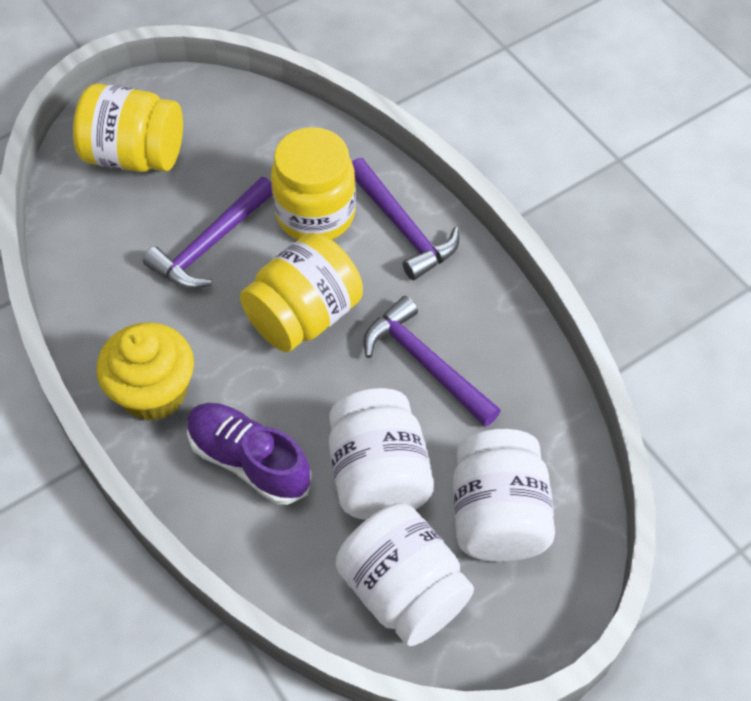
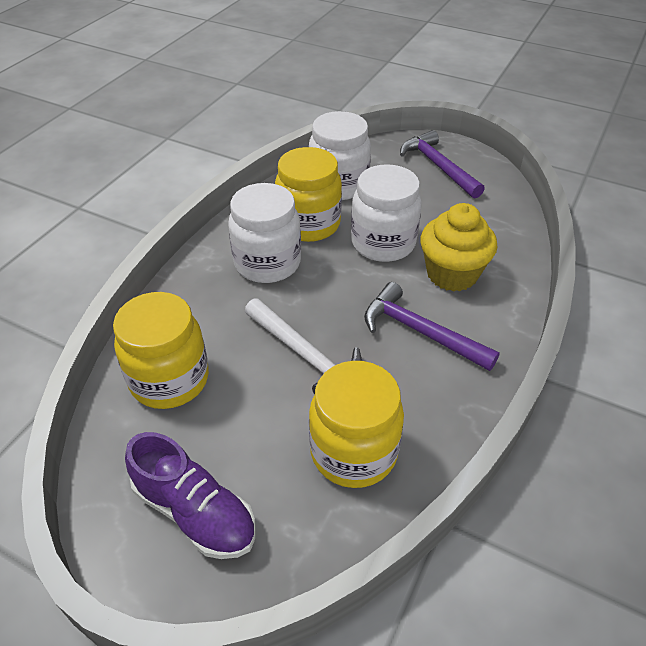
purple hammer: 3 -> 2
white hammer: 0 -> 1

